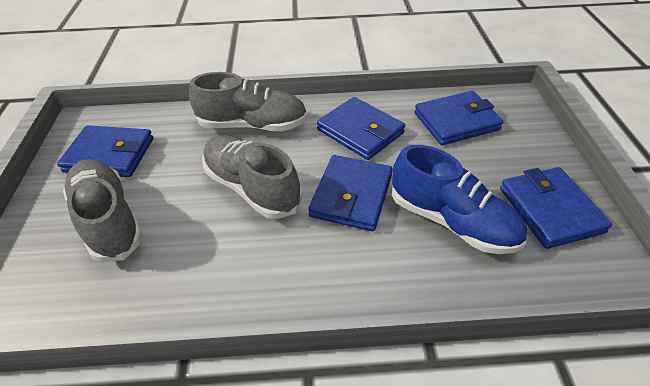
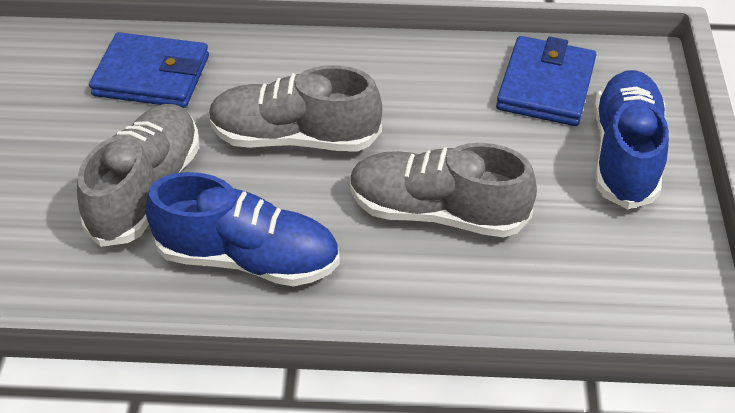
blue shoe: 1 -> 2
blue wallet: 5 -> 2

